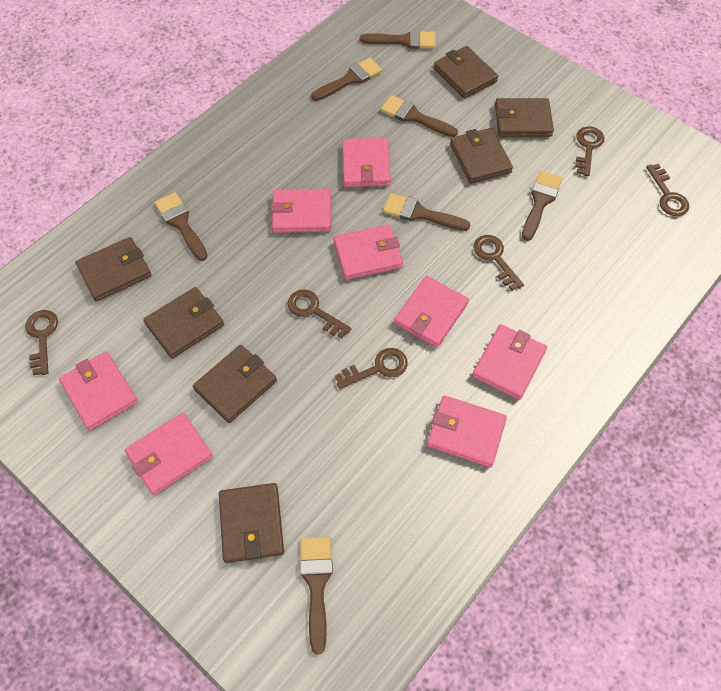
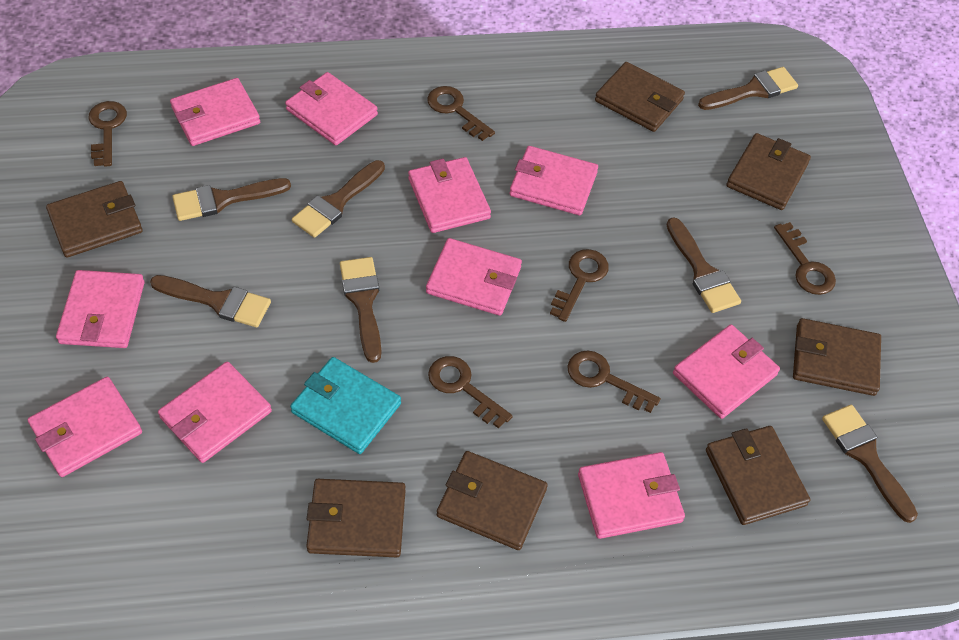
pink wallet: 8 -> 10
turquoise wallet: 0 -> 1

